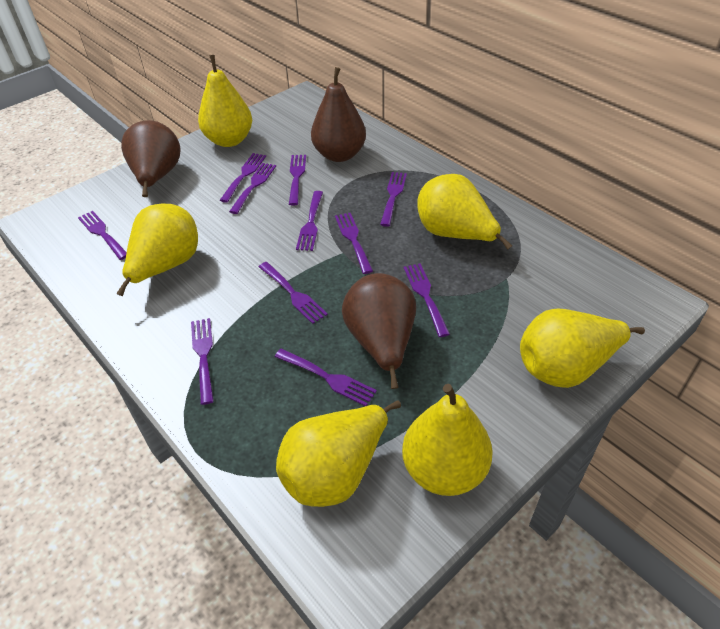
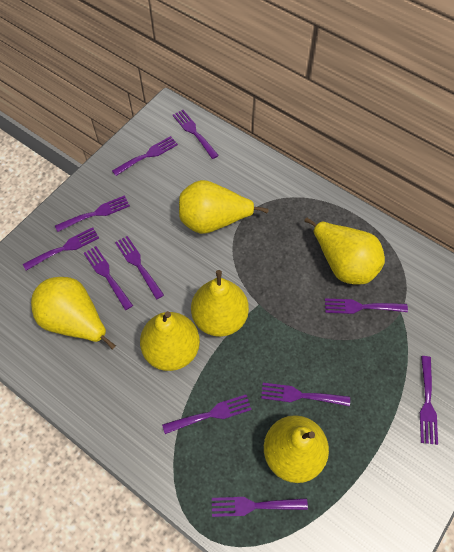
brown pear: 3 -> 0

